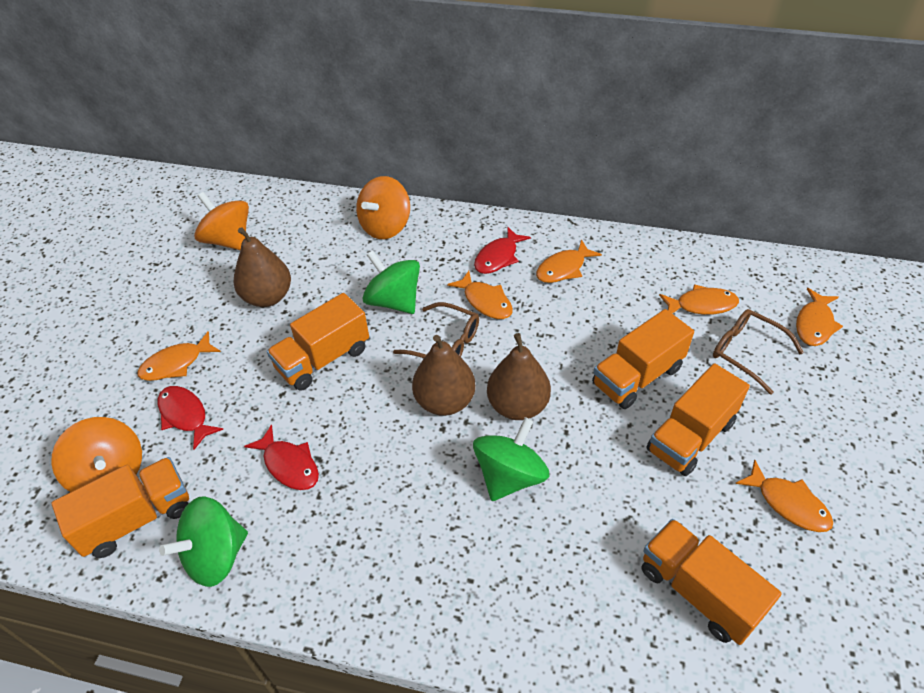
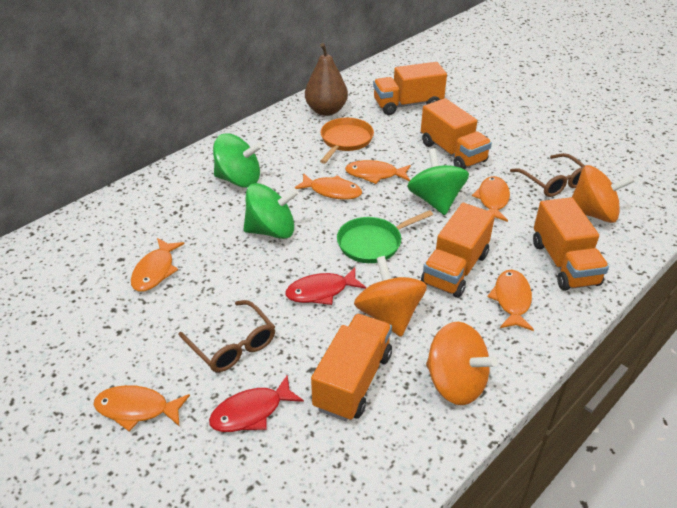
brown pear: 3 -> 1
green pan: 0 -> 1
orange pan: 0 -> 1
red fish: 3 -> 2

